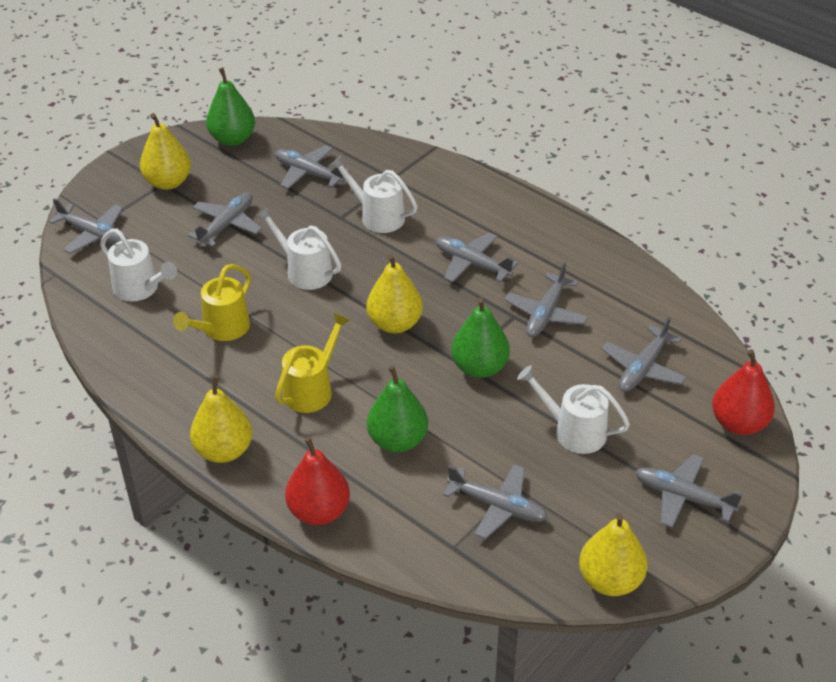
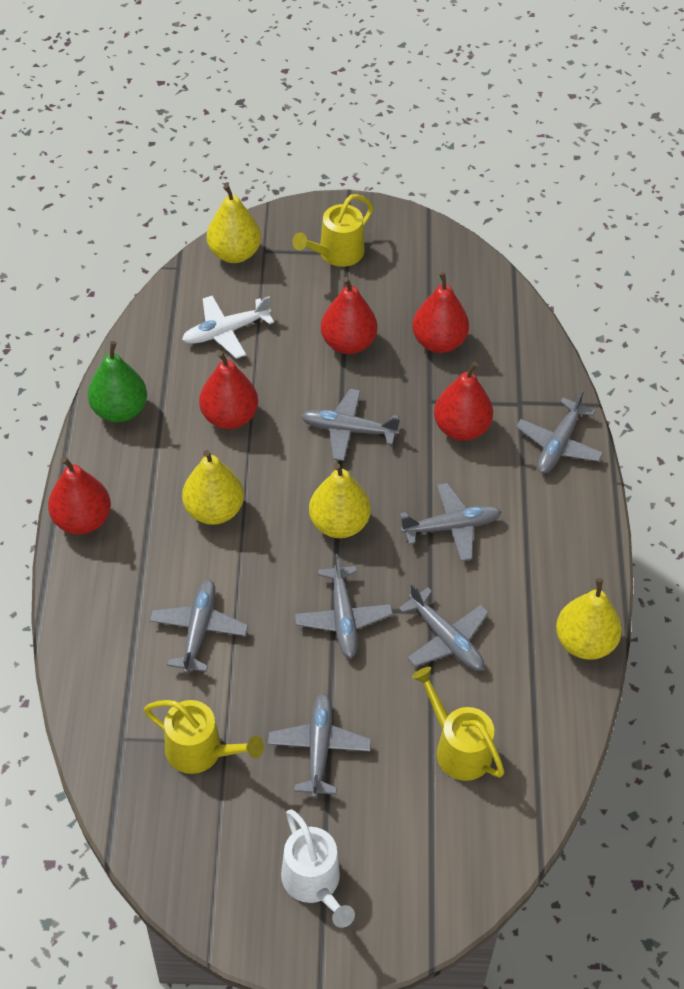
green pear: 3 -> 1
grey plane: 8 -> 7
red pear: 2 -> 5
white plane: 0 -> 1
white watering can: 4 -> 1
yellow watering can: 2 -> 3

